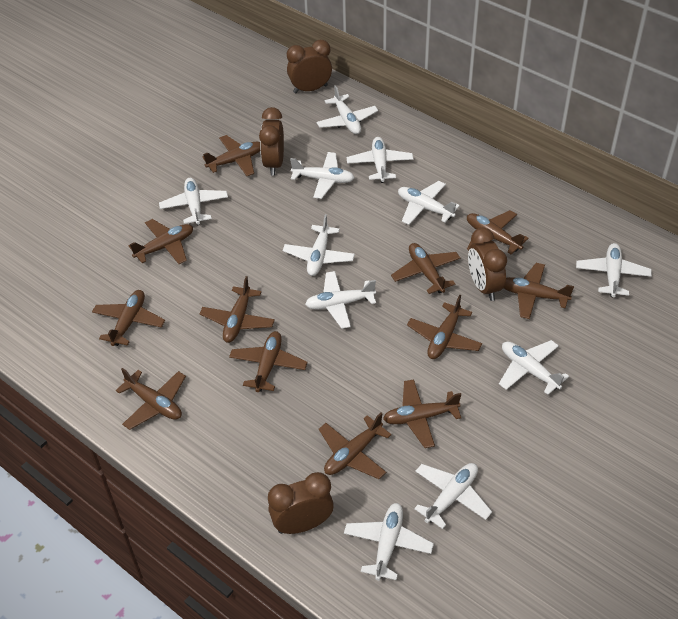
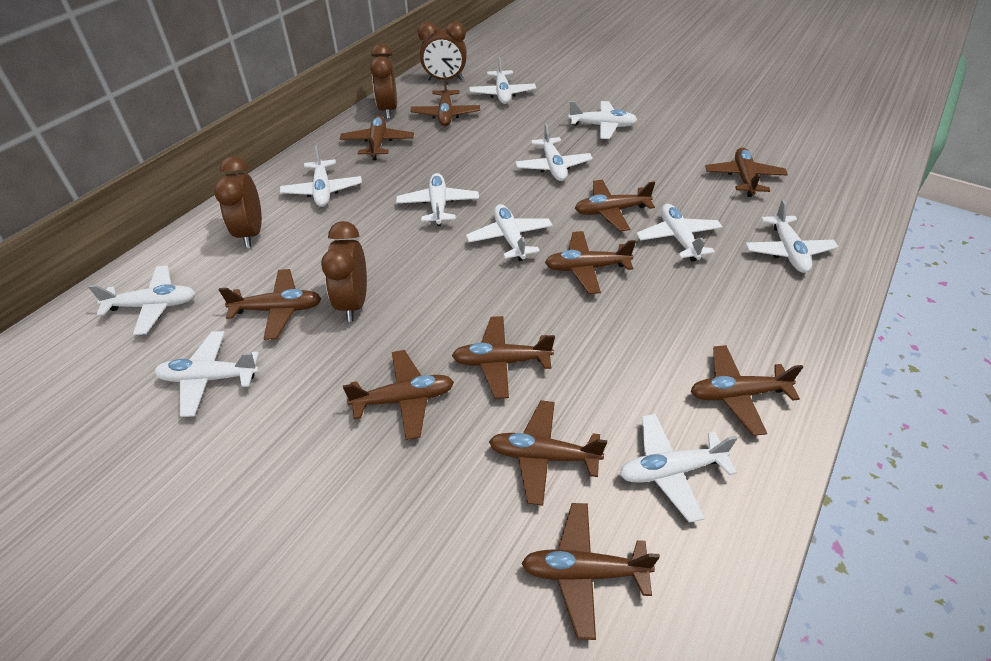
brown plane: 12 -> 11

